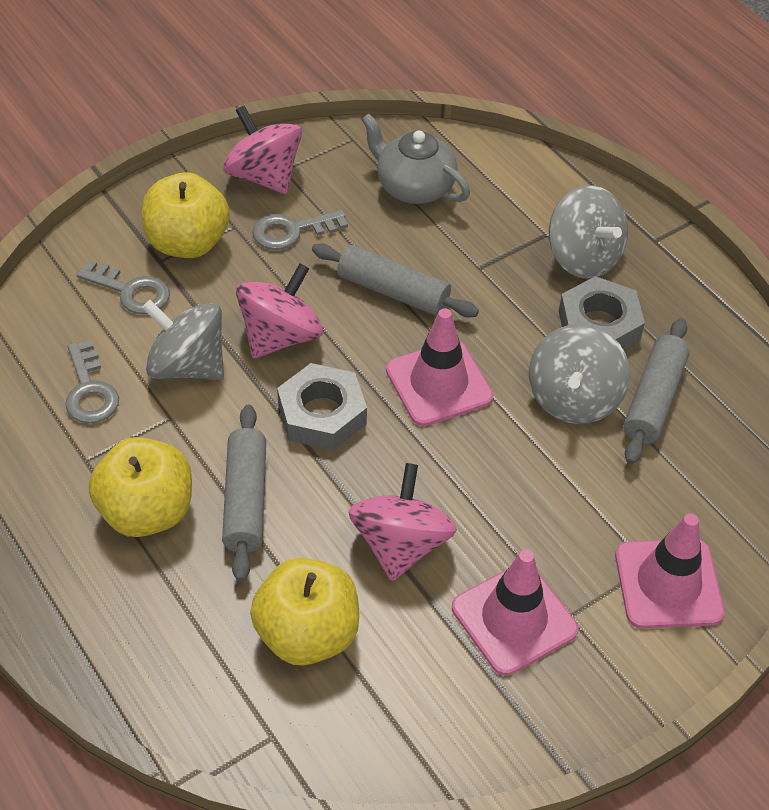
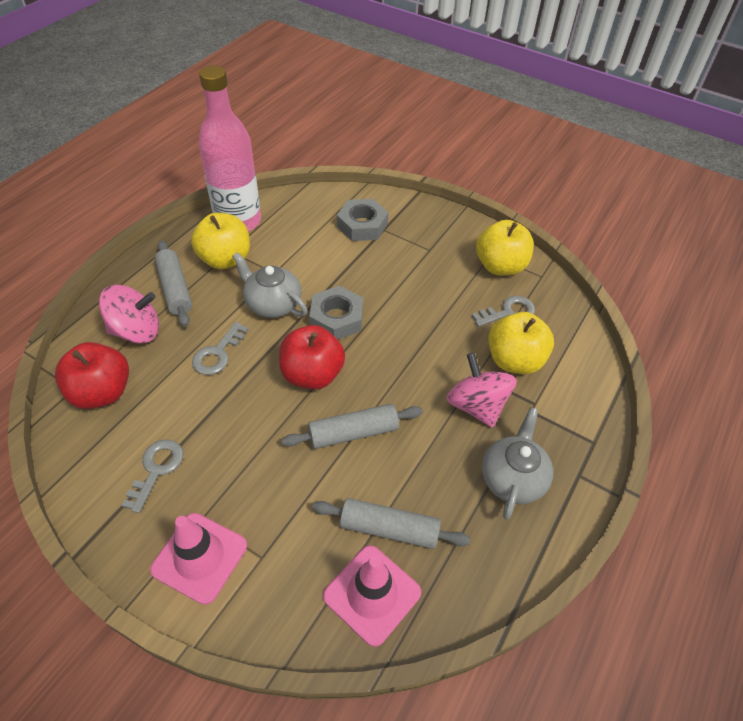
grey spinning top: 3 -> 0
grey teapot: 1 -> 2
pink bottle: 0 -> 1
pink spinning top: 3 -> 2
pink traffic cone: 3 -> 2
red apple: 0 -> 2

